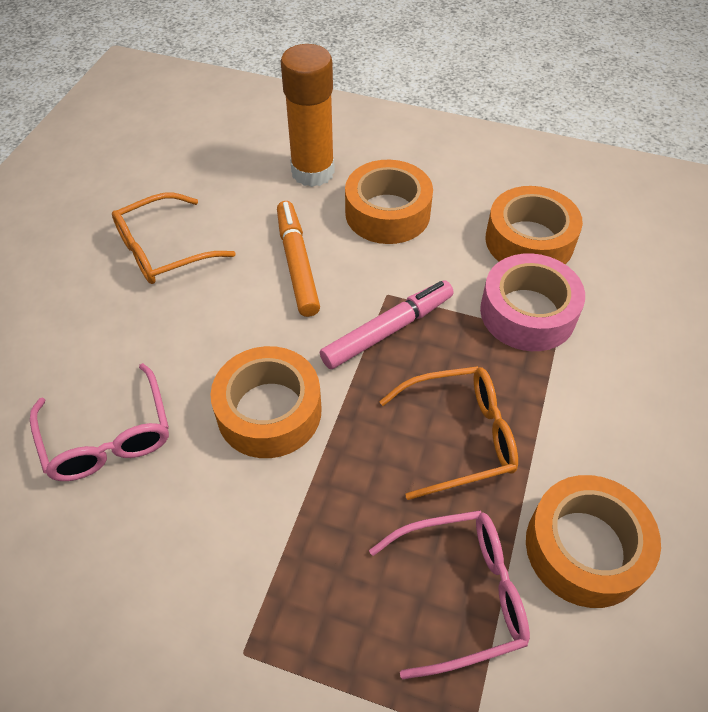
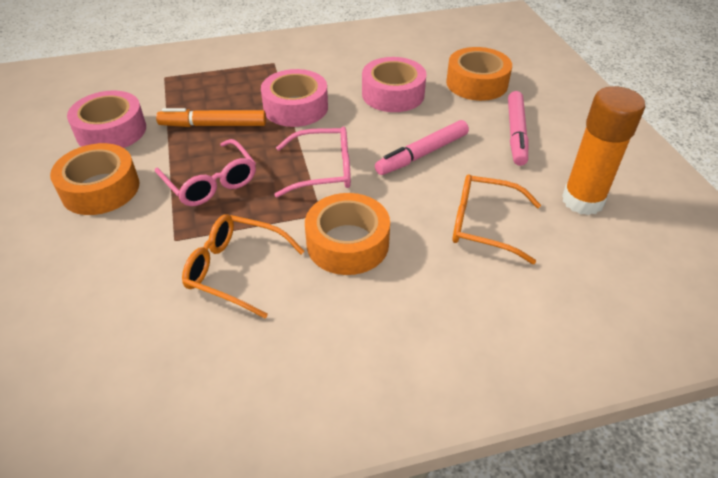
orange tape: 4 -> 3
pink marker: 1 -> 2
pink tape: 1 -> 3

